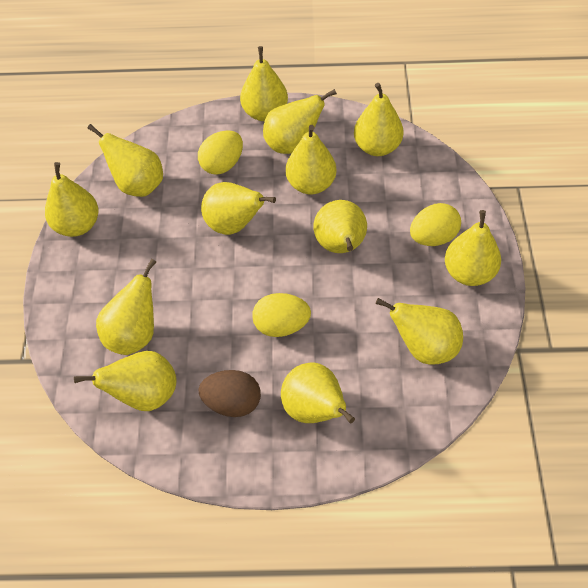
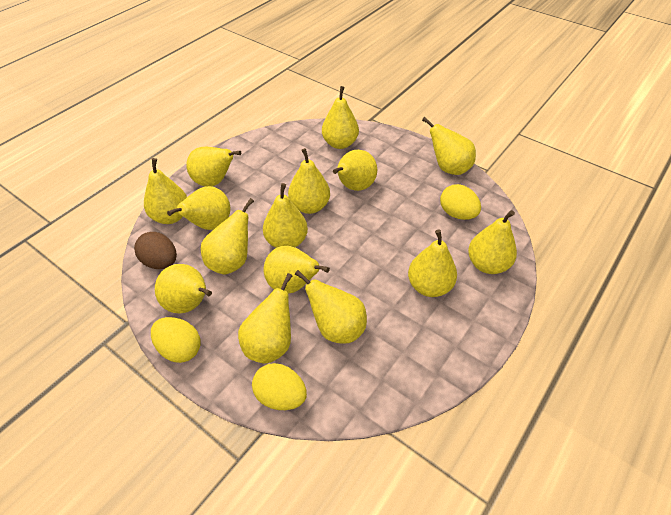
yellow pear: 13 -> 15

